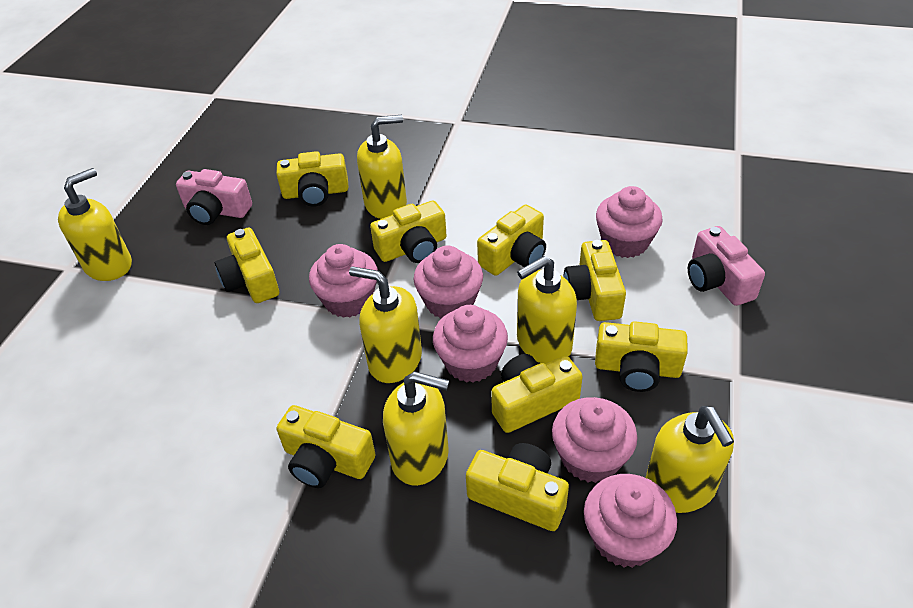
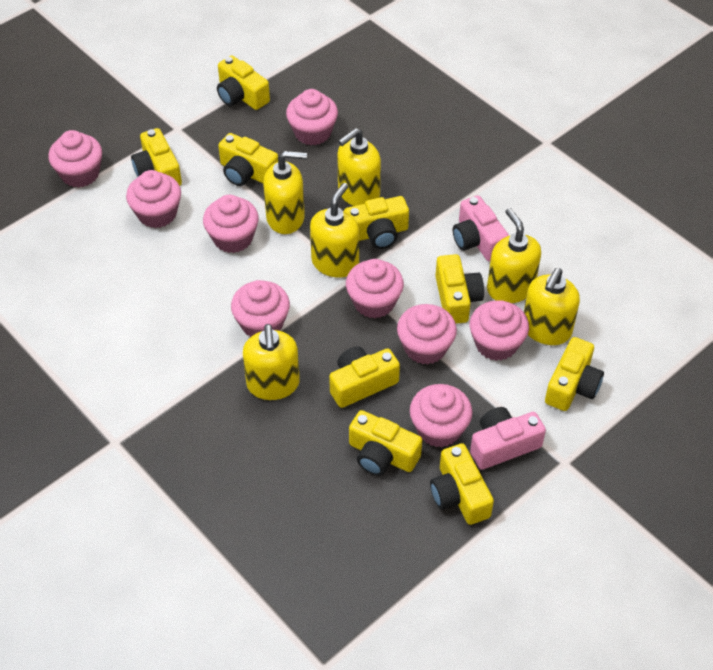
pink cupcake: 6 -> 9

